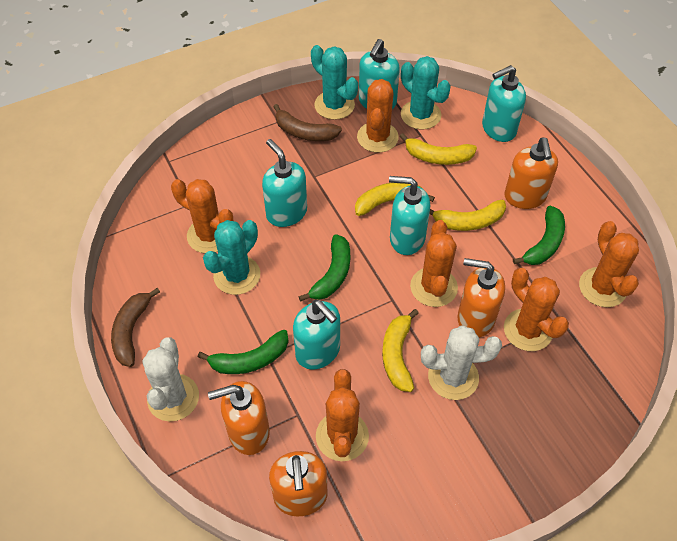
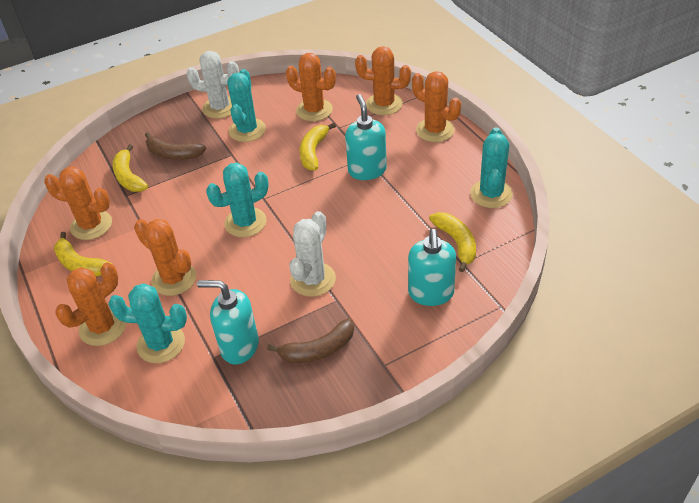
green banana: 3 -> 0
orange soap dispenser: 4 -> 0
turquoise cactus: 3 -> 4
turquoise soap dispenser: 5 -> 3

